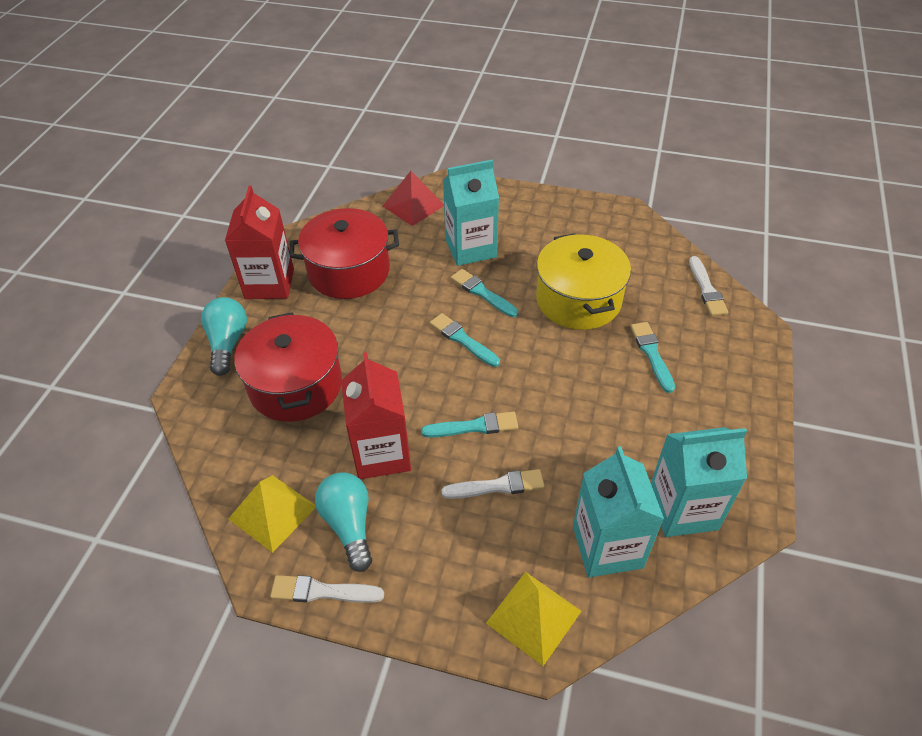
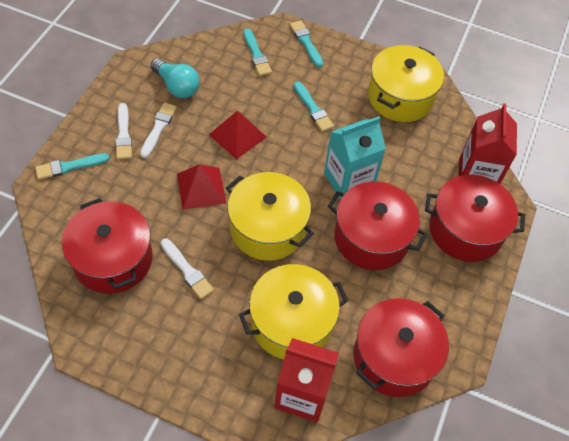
red pot: 2 -> 4
red pyramid: 1 -> 2
turquoise carton: 3 -> 1
turquoise light bulb: 2 -> 1
yellow pot: 1 -> 3
yellow pyramid: 2 -> 0

